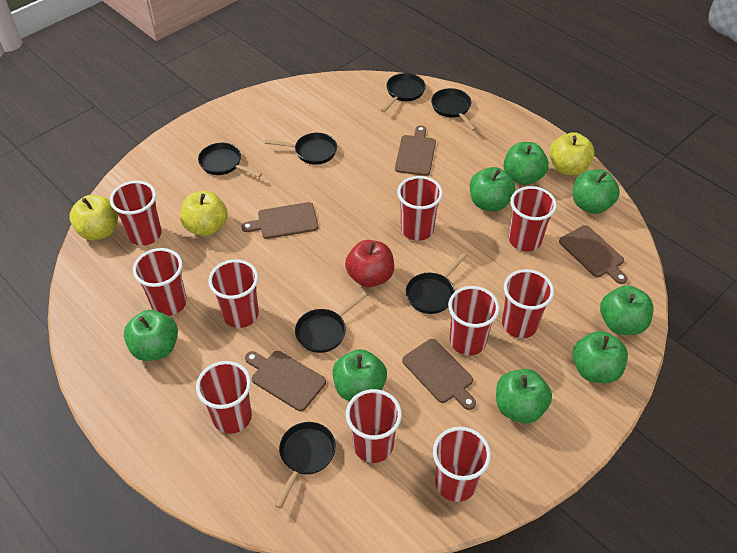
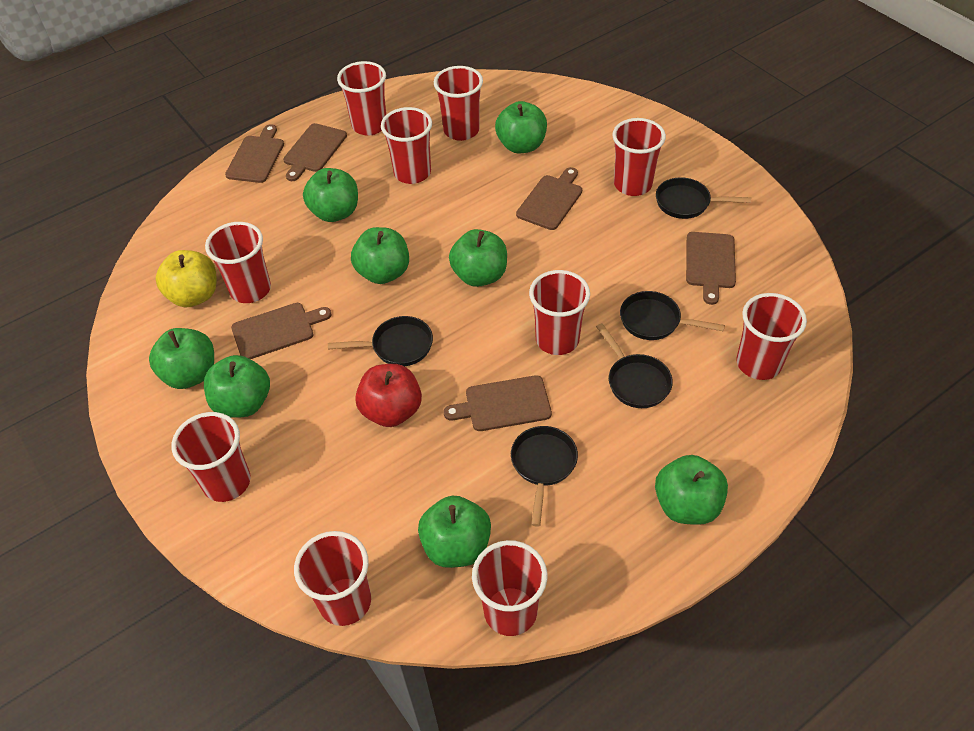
black pan: 7 -> 5
brown cutting board: 5 -> 6
yellow apple: 3 -> 1

